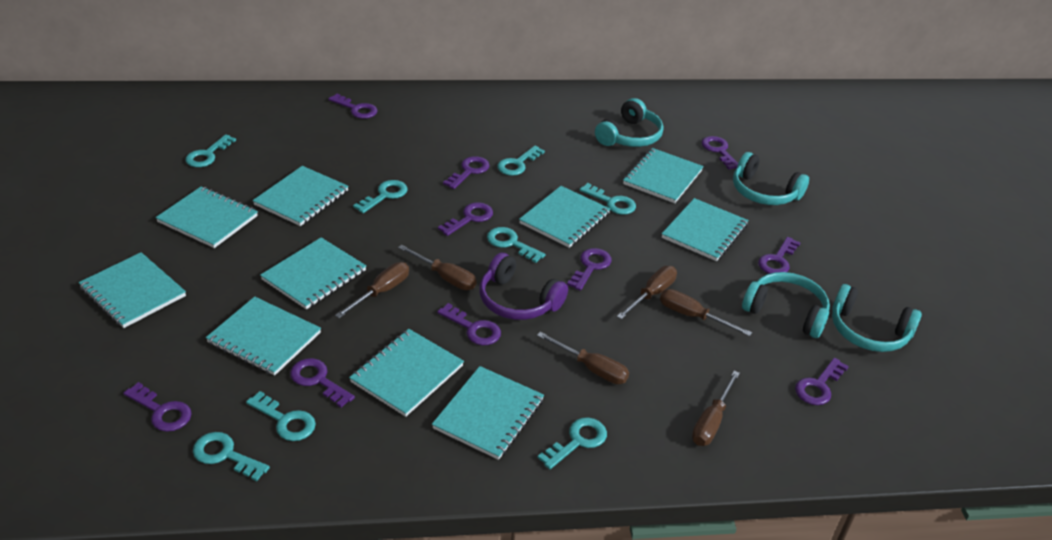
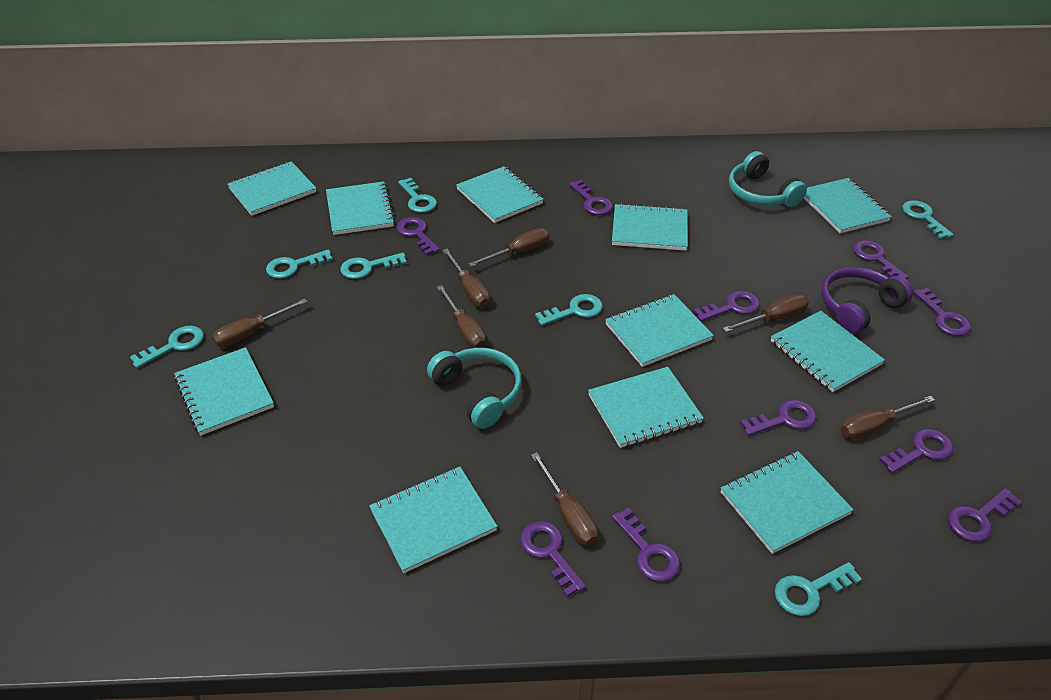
brown screwdriver: 6 -> 7
turquoise headphones: 4 -> 2
turquoise key: 8 -> 7
turquoise notebook: 10 -> 11

